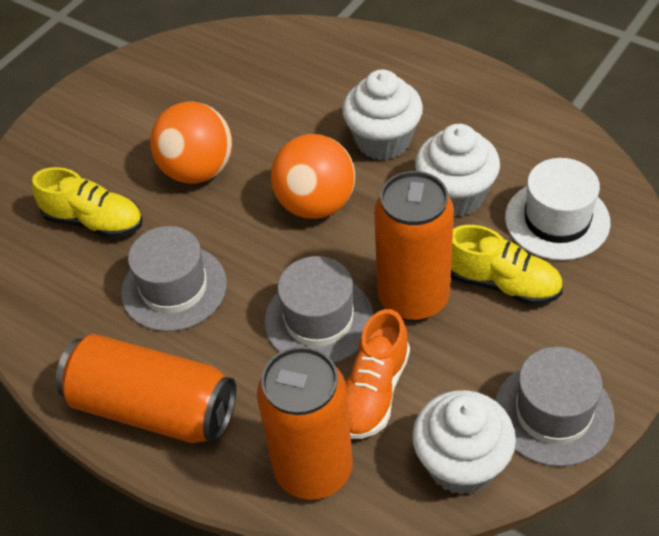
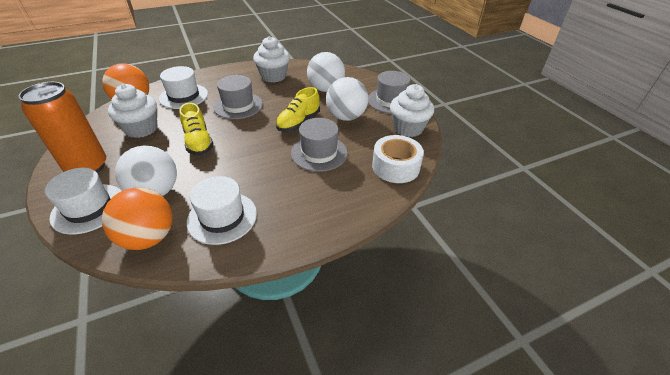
orange can: 3 -> 1
orange shoe: 1 -> 0
white ball: 0 -> 3
white hat: 1 -> 3
white tape: 0 -> 1

